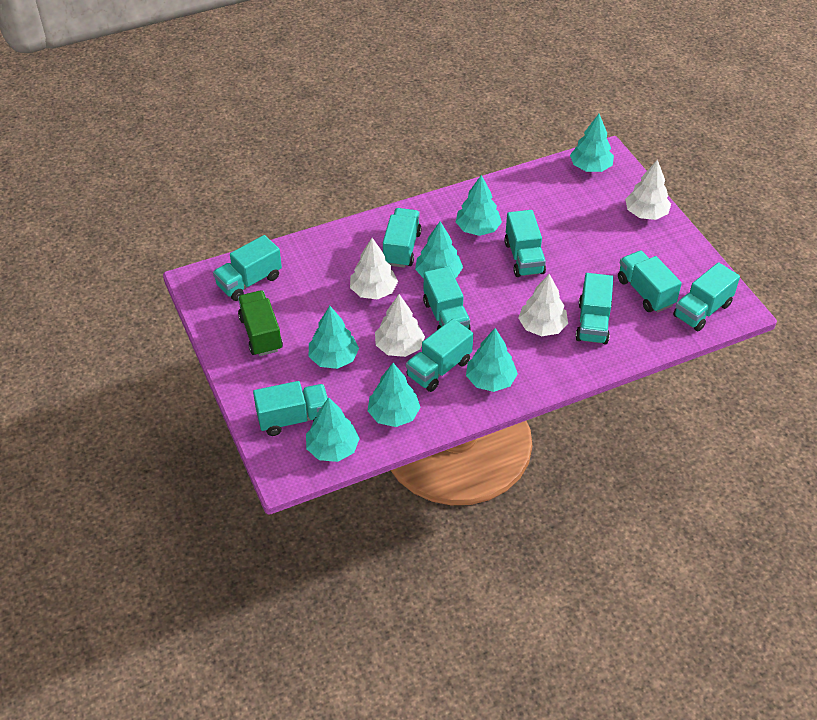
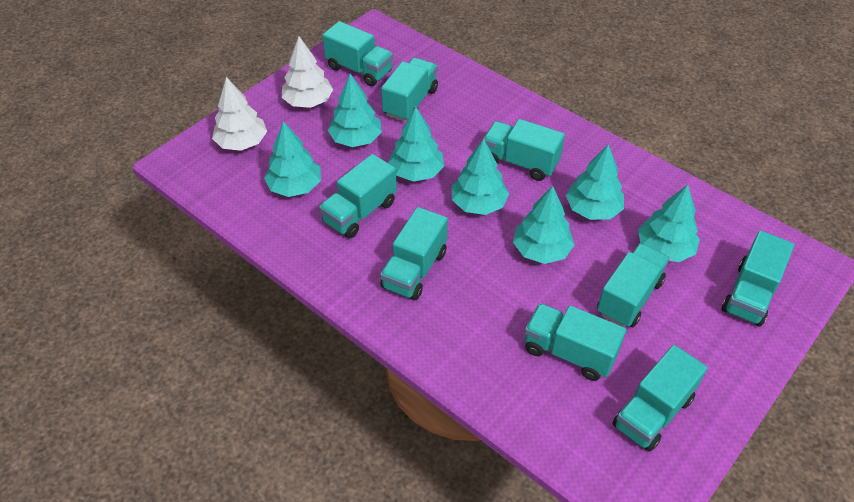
green truck: 1 -> 0
white tree: 4 -> 2

